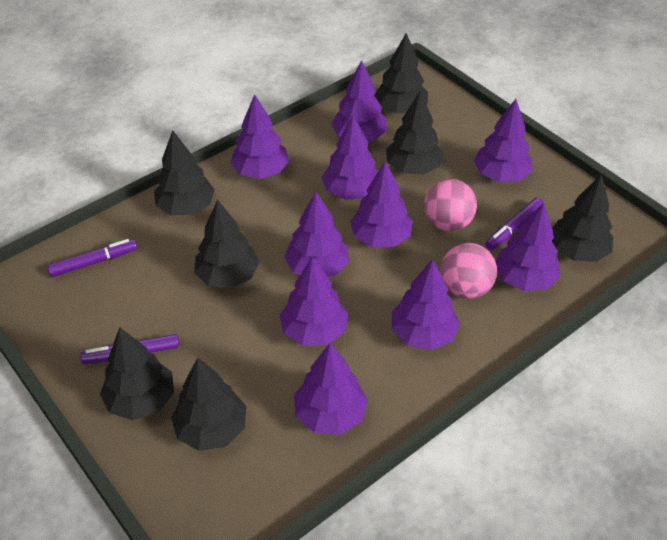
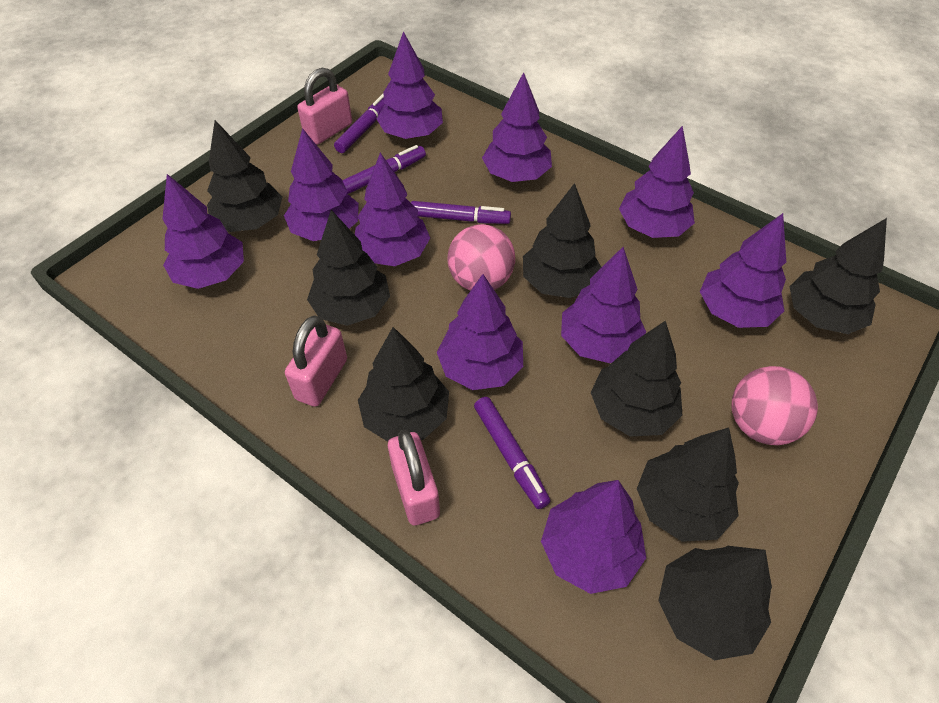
black tree: 7 -> 8
pink padlock: 0 -> 3
purple marker: 3 -> 4

